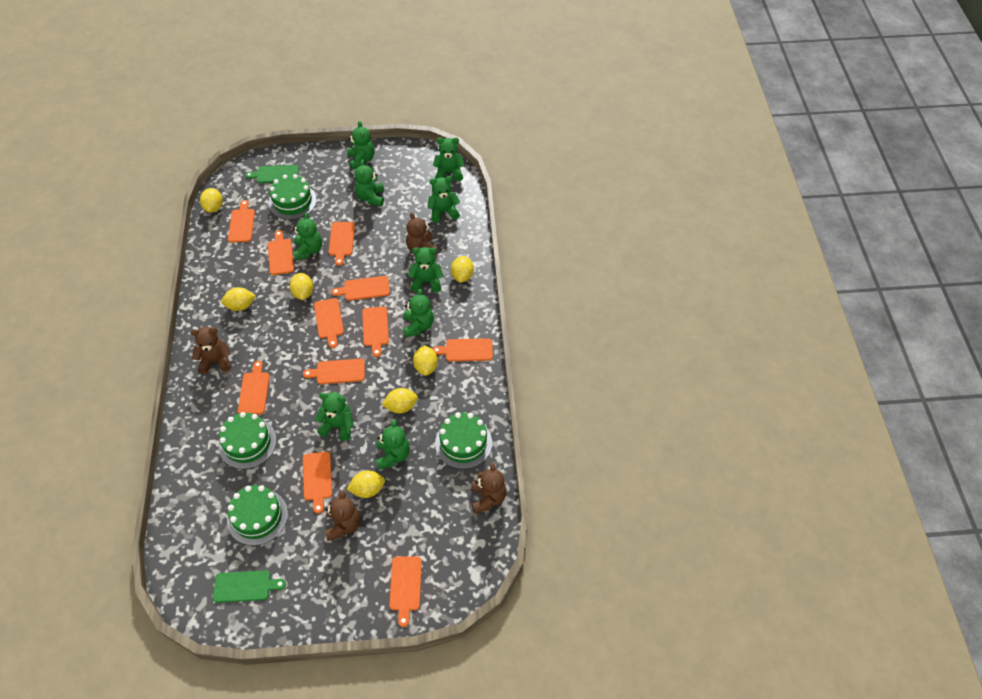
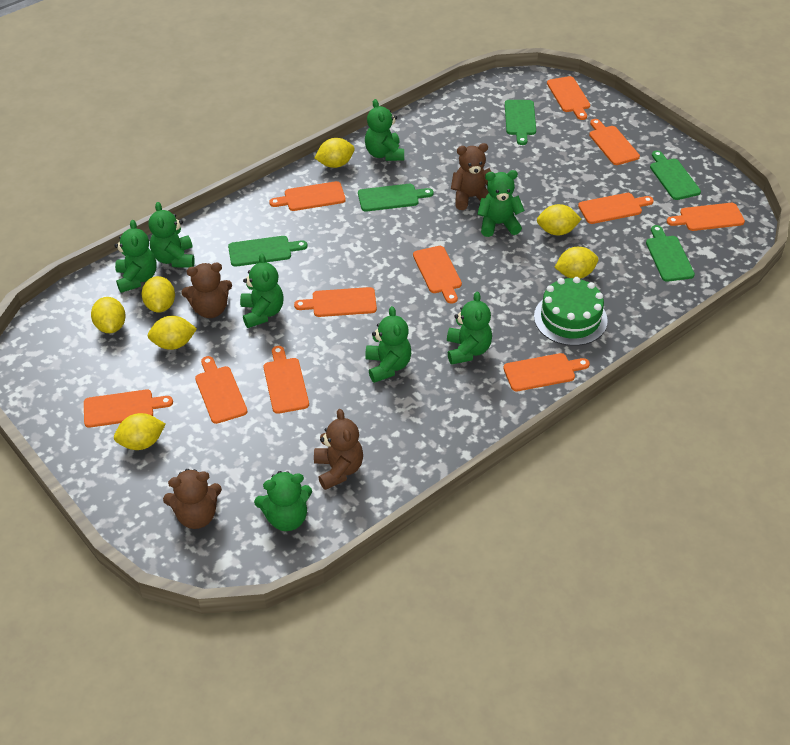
green cake: 4 -> 1
green cutting board: 2 -> 5
green teddy bear: 9 -> 8

